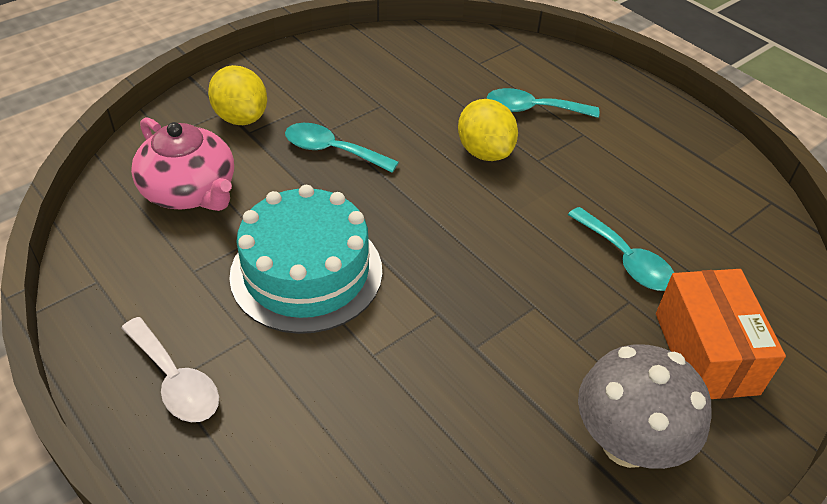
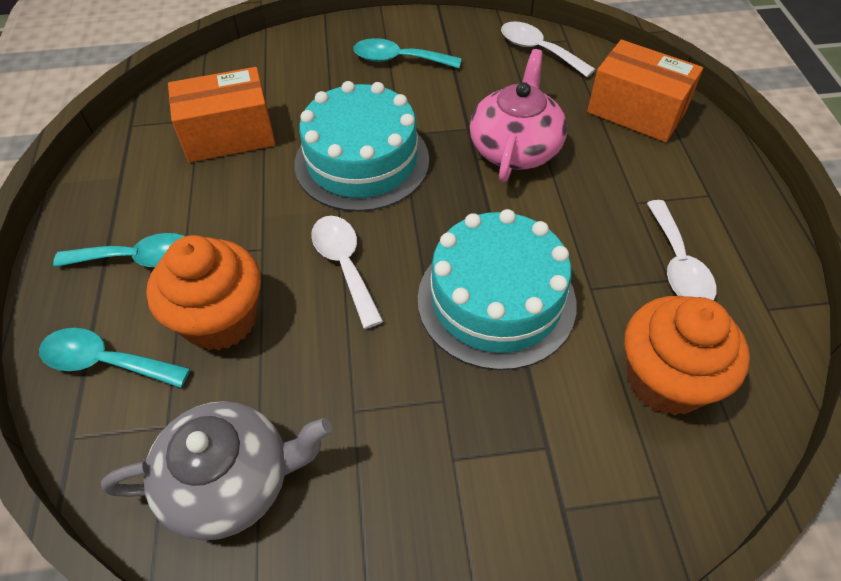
grey mushroom: 1 -> 0
grey teapot: 0 -> 1
orange box: 1 -> 2
orange cupcake: 0 -> 2
turquoise cake: 1 -> 2
white spoon: 1 -> 3
yellow lemon: 2 -> 0

